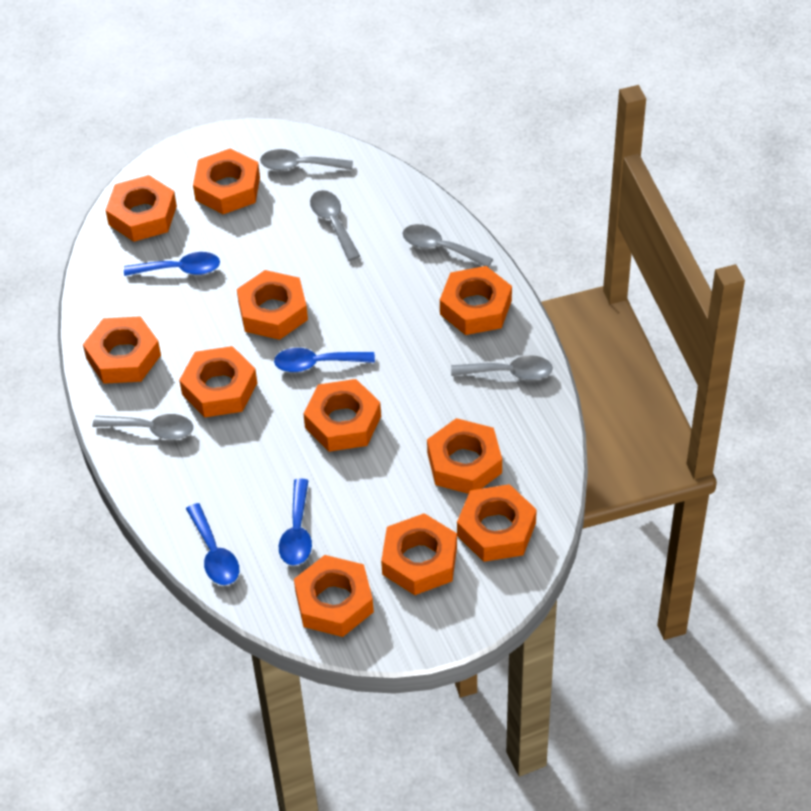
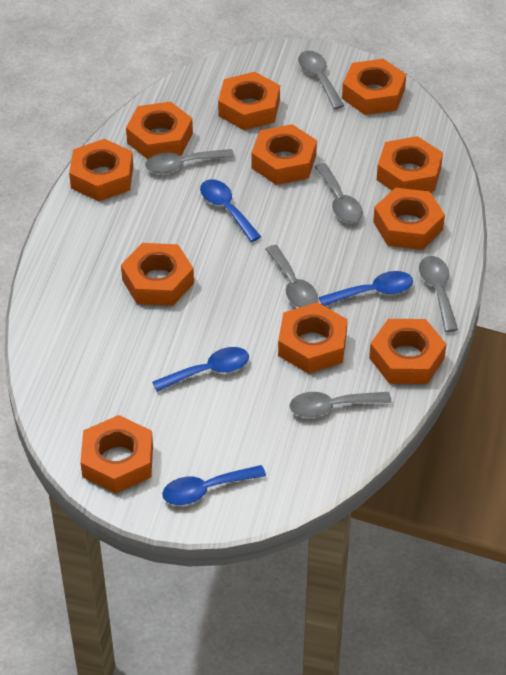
grey spoon: 5 -> 6

